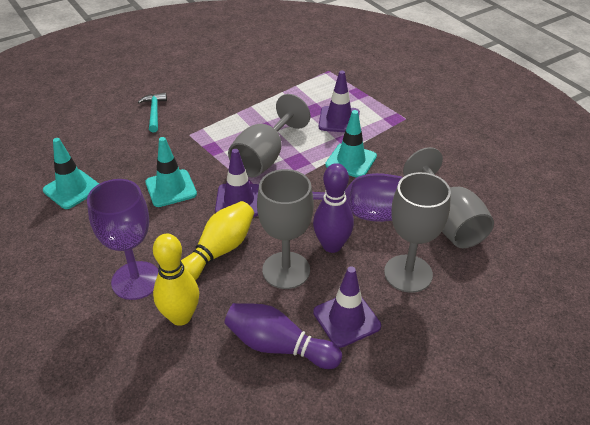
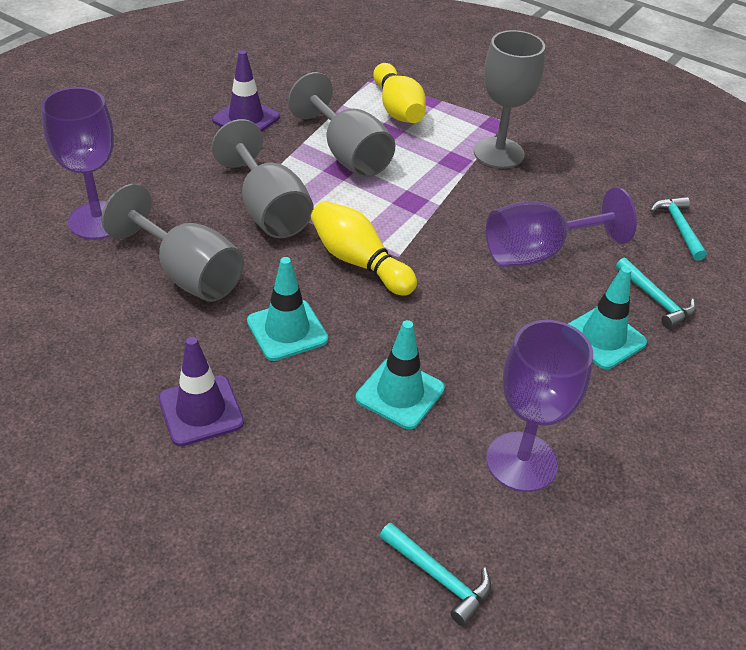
purple bowling pin: 2 -> 0
purple goblet: 2 -> 3
purple traffic cone: 3 -> 2
turquoise hammer: 1 -> 3

